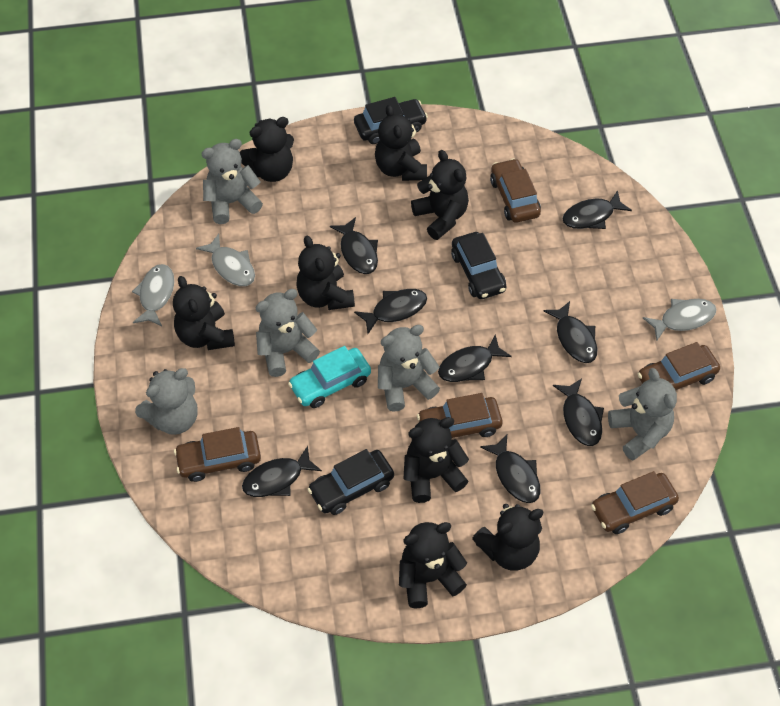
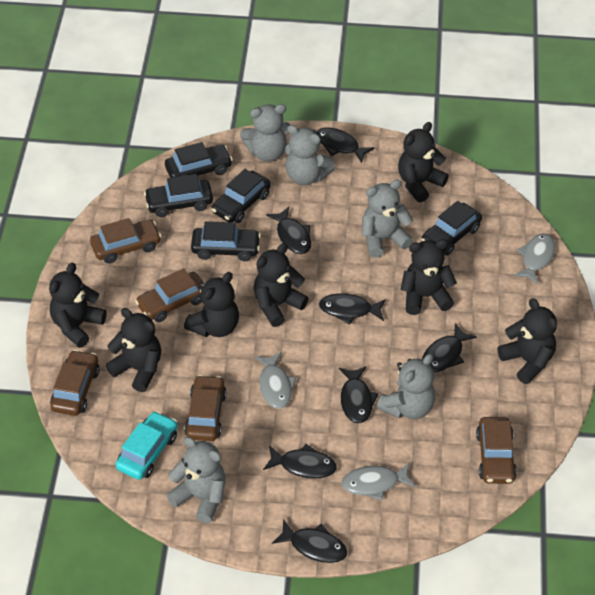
black car: 3 -> 5
black fish: 8 -> 7
black teddy bear: 8 -> 7

